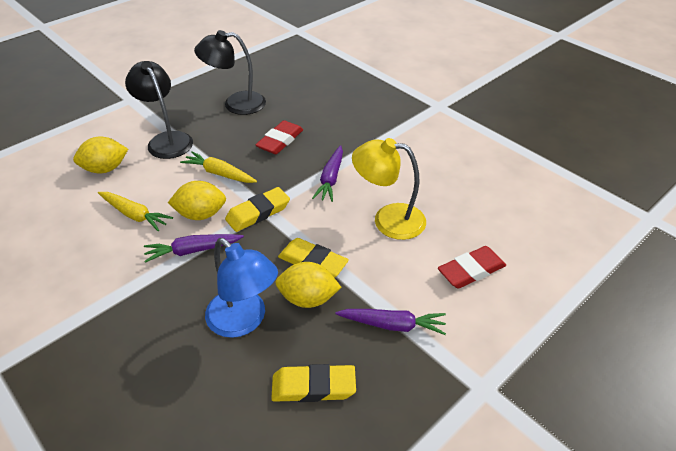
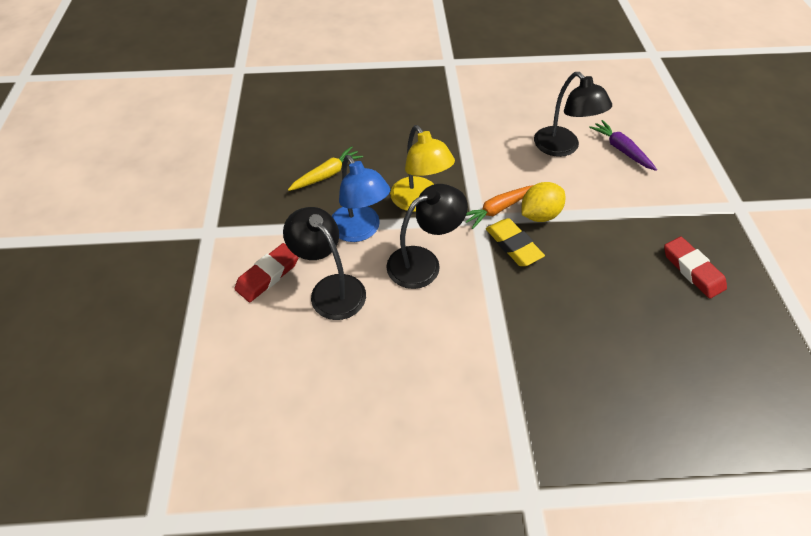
black lamp: 2 -> 3
orange carrot: 0 -> 1
purple carrot: 3 -> 1
yellow carrot: 2 -> 1
yellow eraser: 3 -> 1
yellow lemon: 3 -> 1

